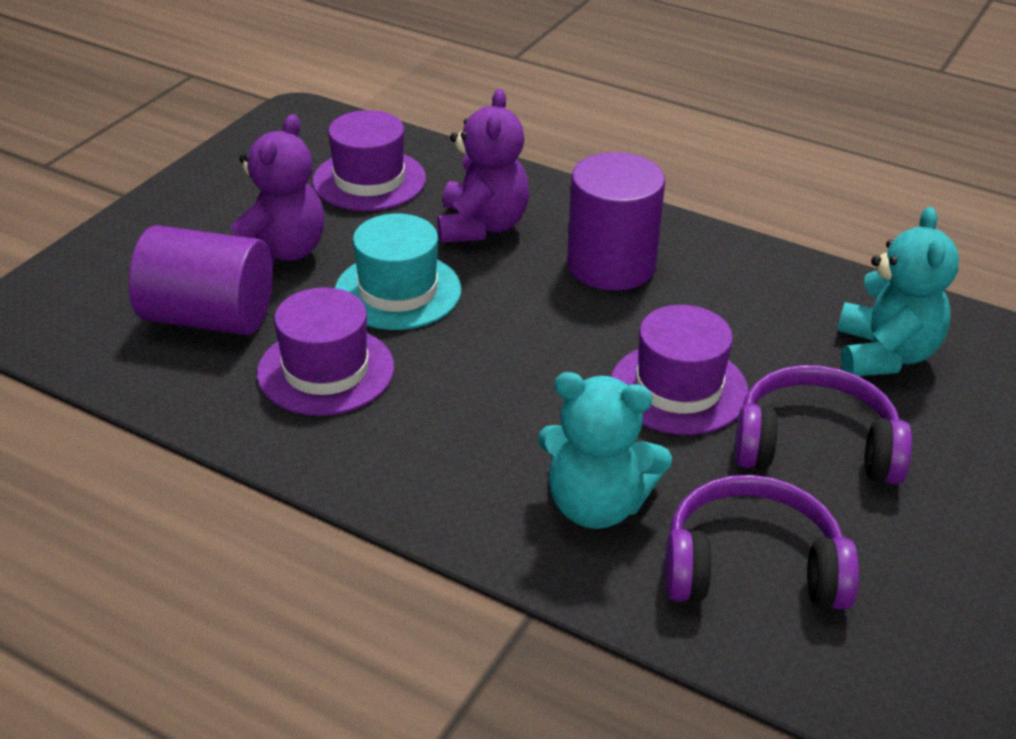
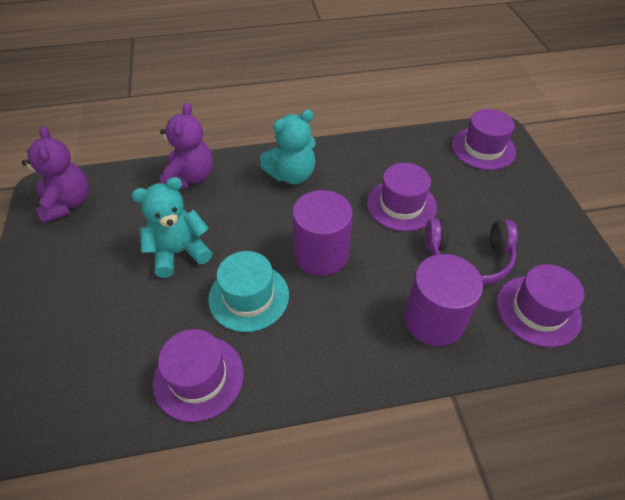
purple hat: 3 -> 4
purple headphones: 2 -> 1

